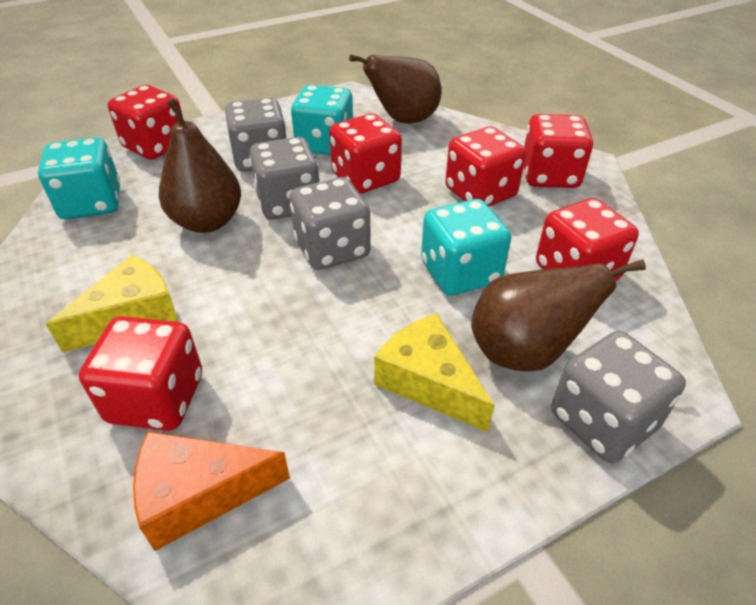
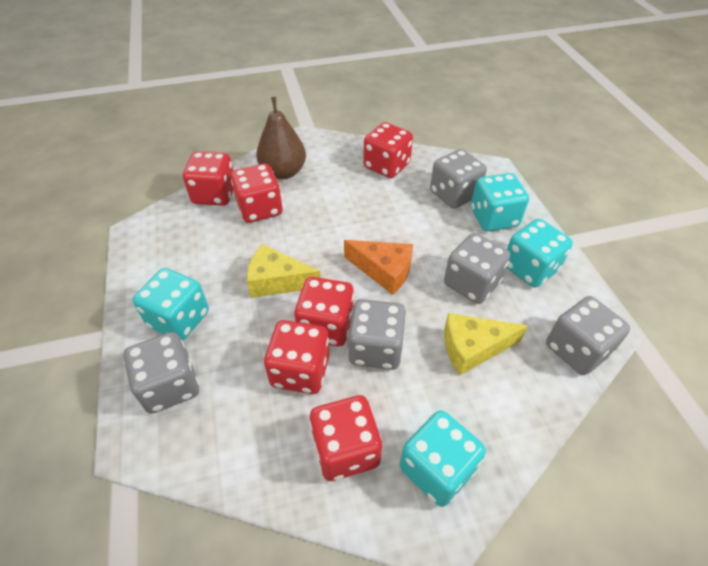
brown pear: 3 -> 1
grey dice: 4 -> 5
turquoise dice: 3 -> 4

